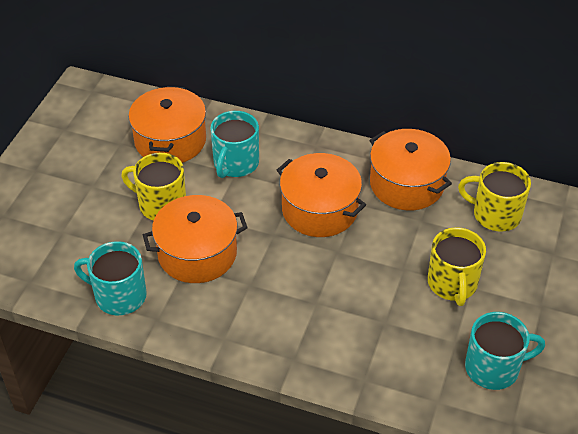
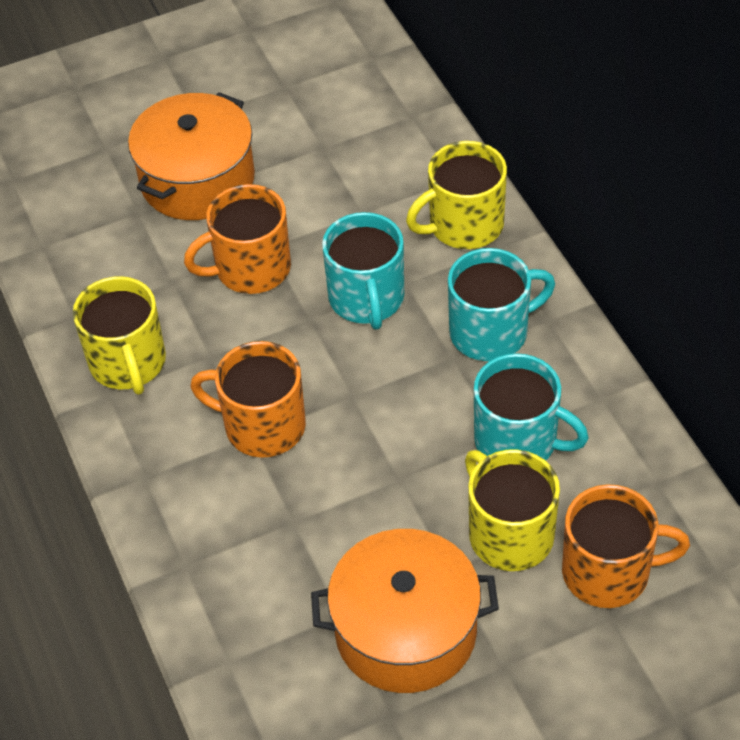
orange mug: 0 -> 3
orange pot: 4 -> 2

